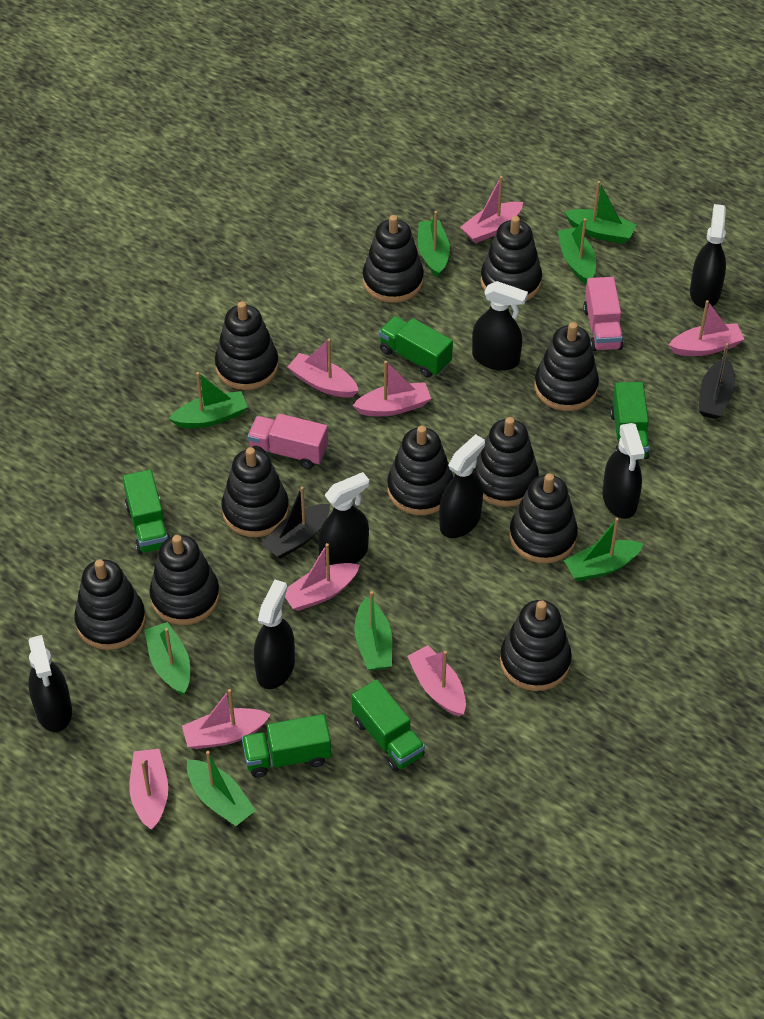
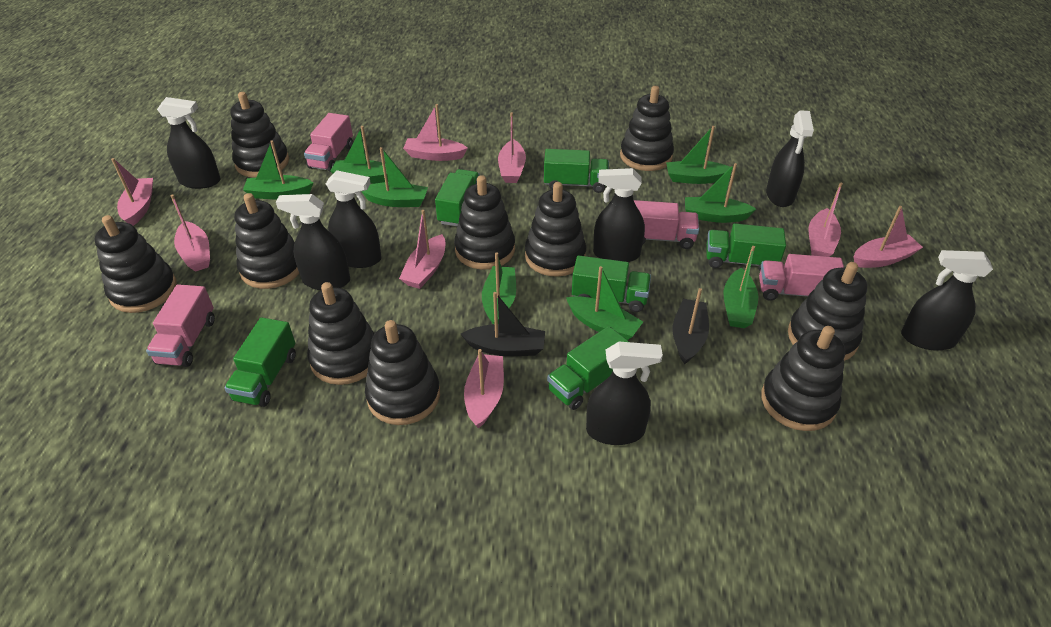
black stacking toy: 11 -> 10
green truck: 5 -> 6
pink truck: 2 -> 4

